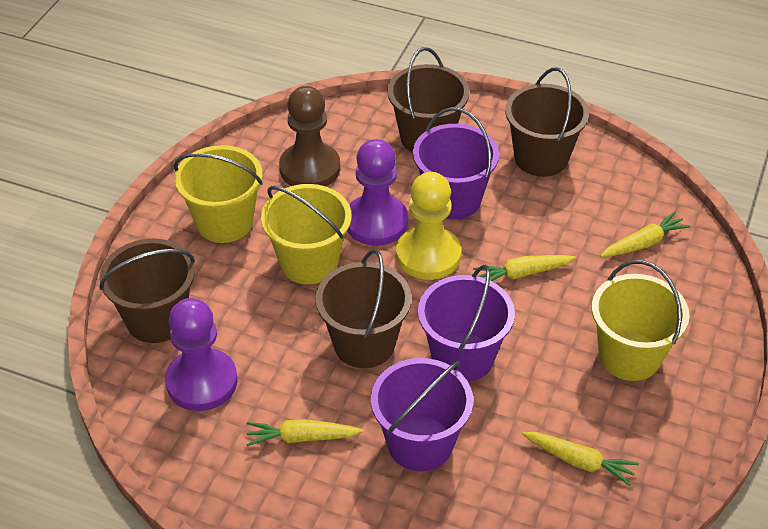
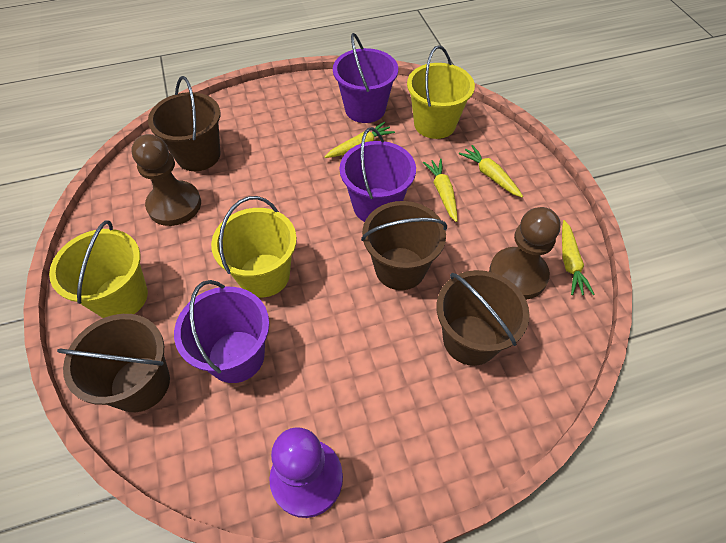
brown pawn: 1 -> 2
purple pawn: 2 -> 1
yellow pawn: 1 -> 0

